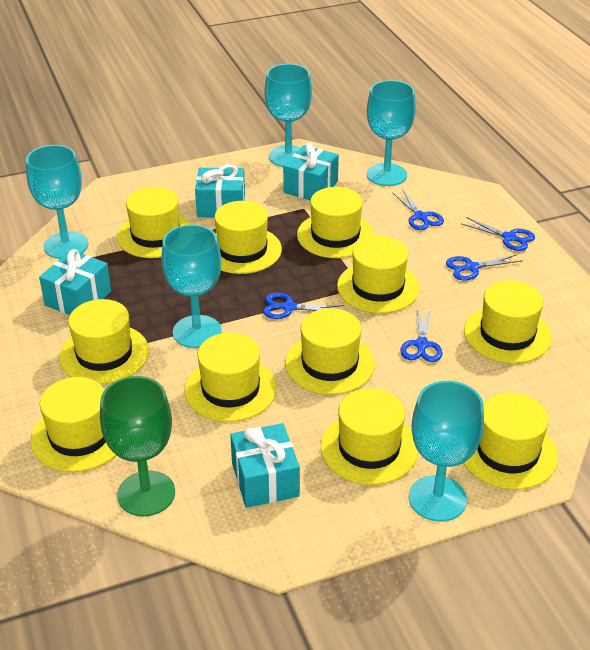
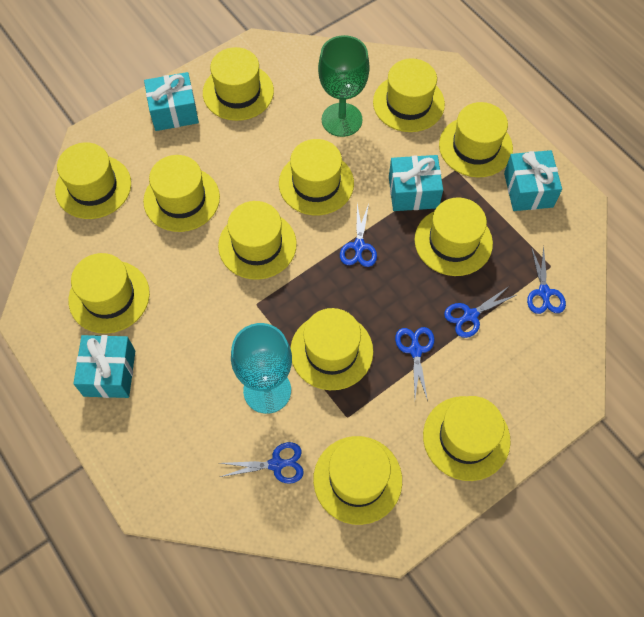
turquoise goblet: 5 -> 1
yellow hat: 11 -> 12

